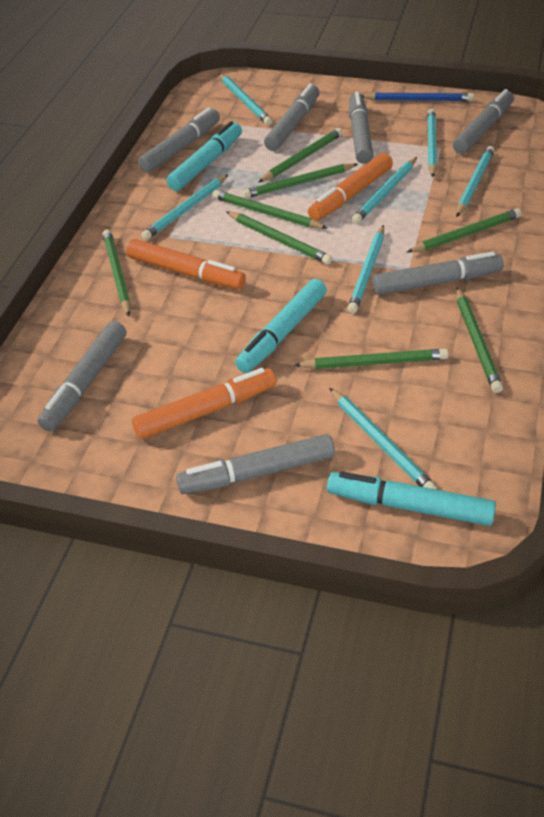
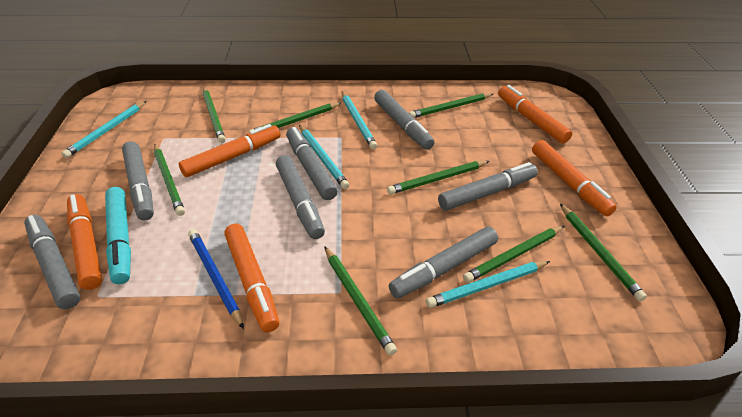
orange marker: 3 -> 5
turquoise marker: 3 -> 1
turquoise pencil: 7 -> 4

